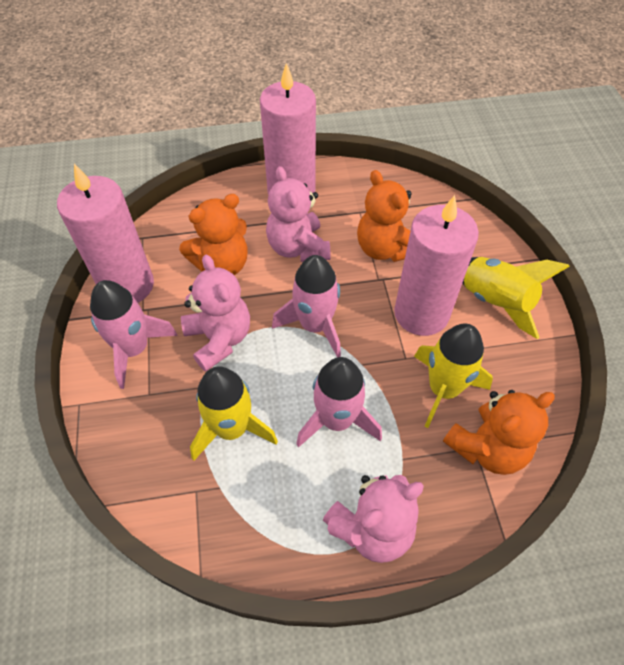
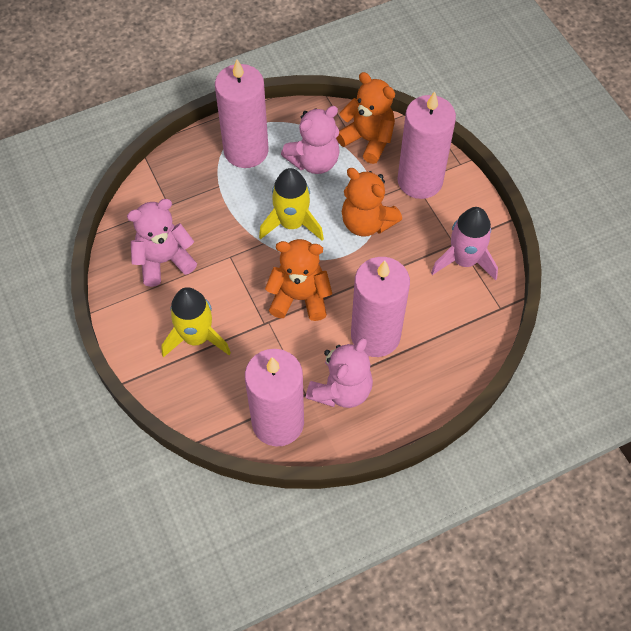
pink candle: 3 -> 4
pink rocket: 3 -> 1
yellow rocket: 3 -> 2

